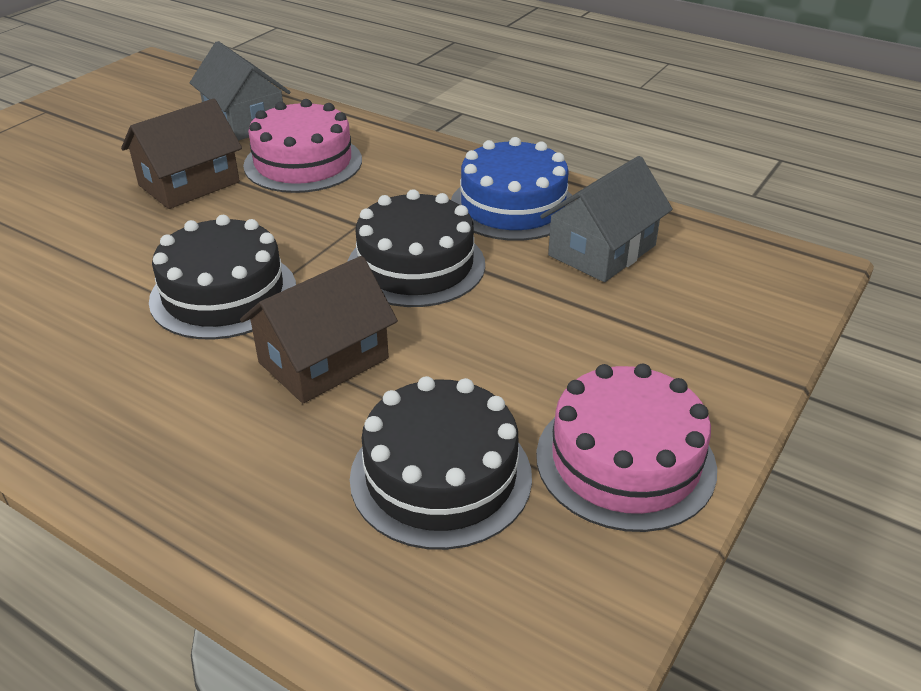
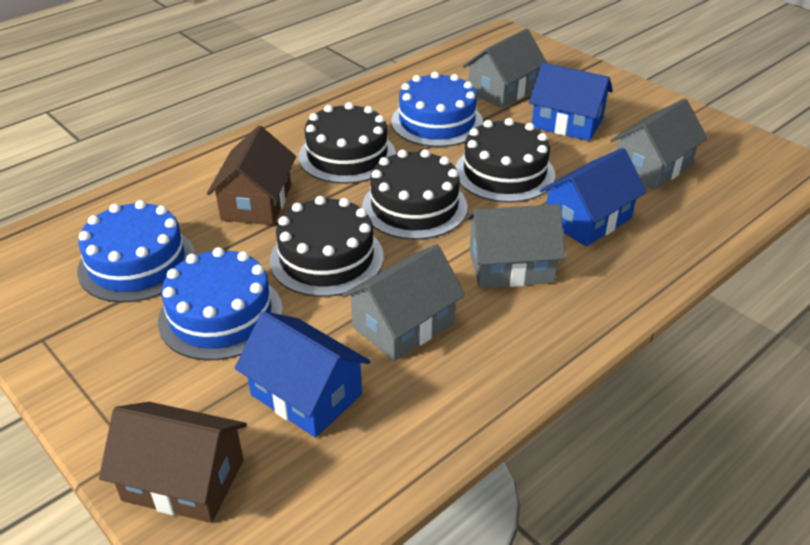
black cake: 3 -> 4
blue cake: 1 -> 3
blue house: 0 -> 3
grey house: 2 -> 4
pink cake: 2 -> 0

